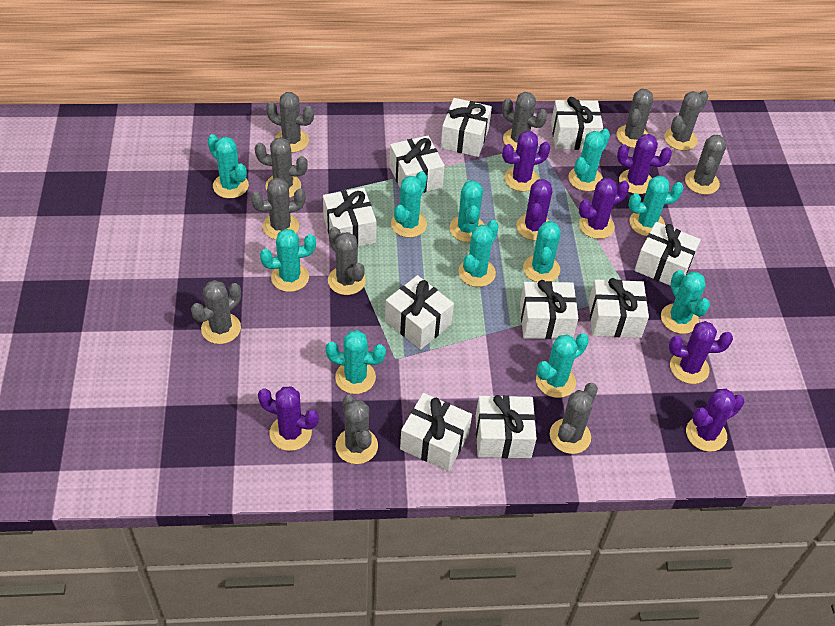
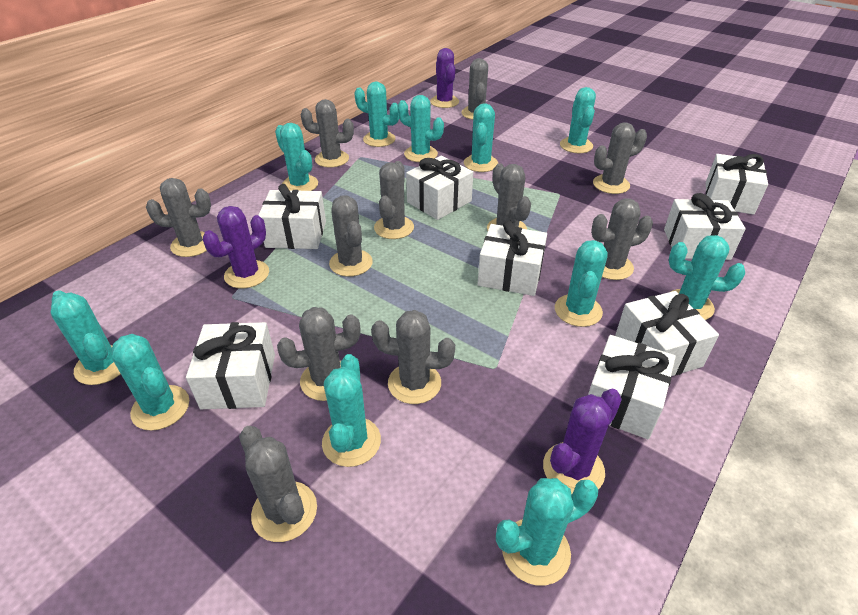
purple cactus: 7 -> 3
white gift: 10 -> 8

